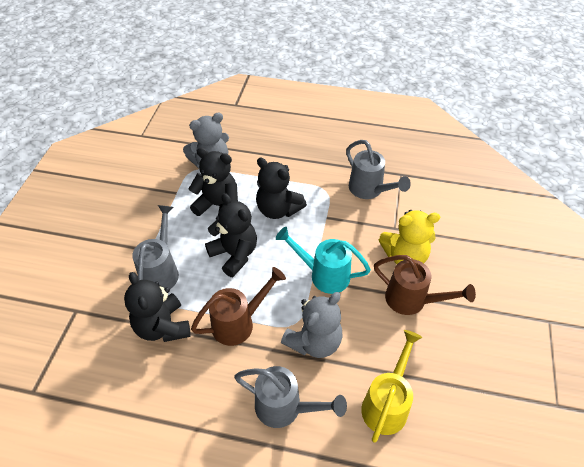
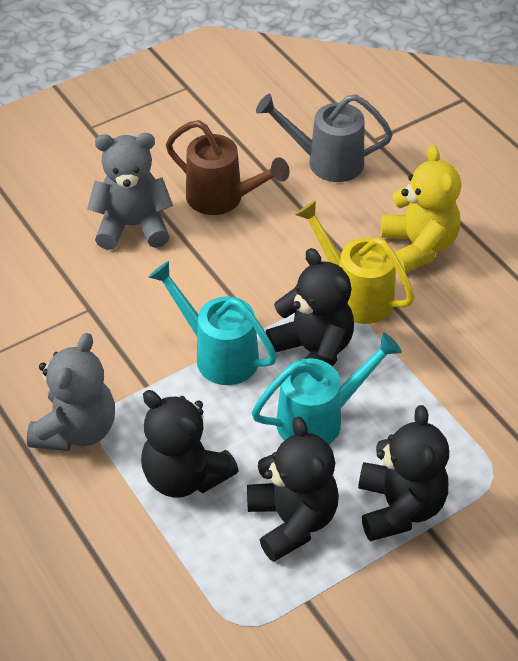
brown watering can: 2 -> 1
grey watering can: 3 -> 1
turquoise watering can: 1 -> 2

